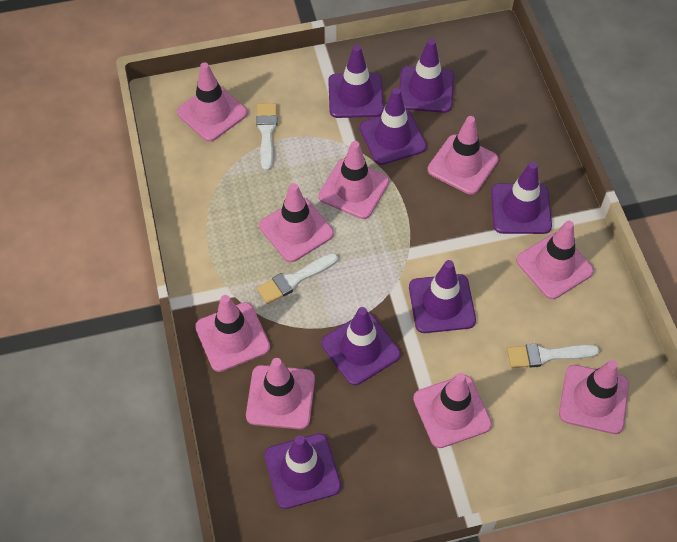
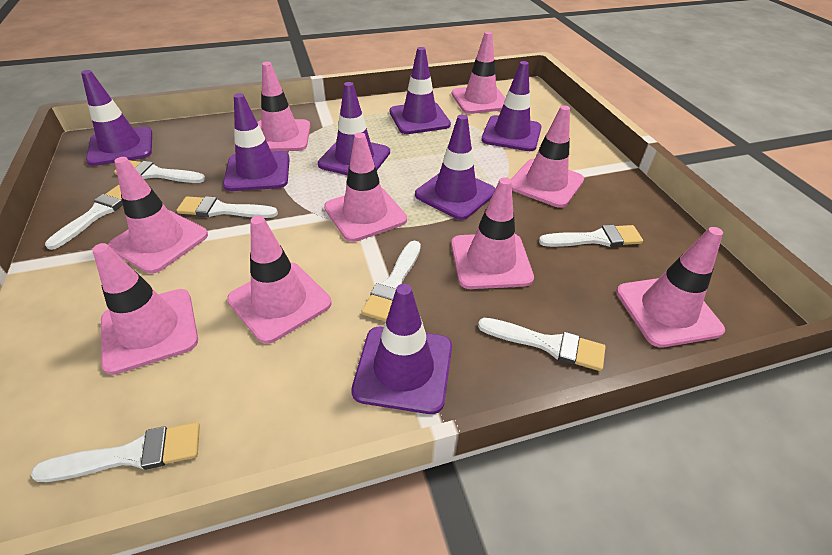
white brush: 3 -> 7

